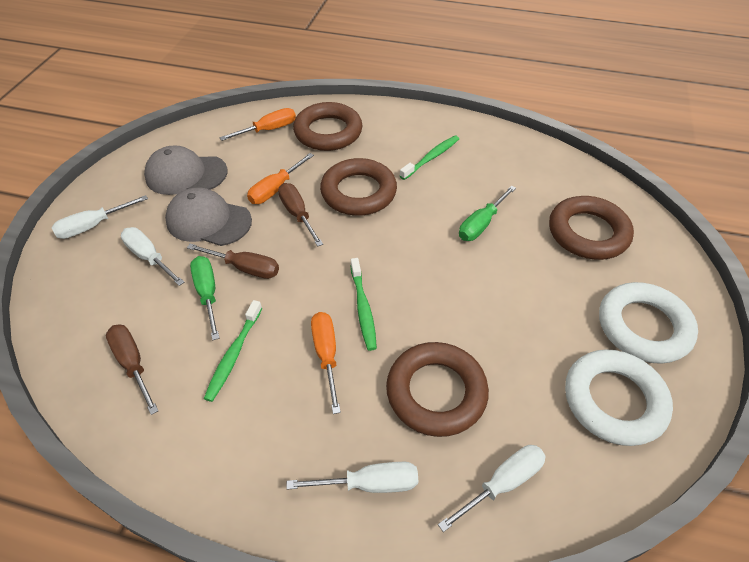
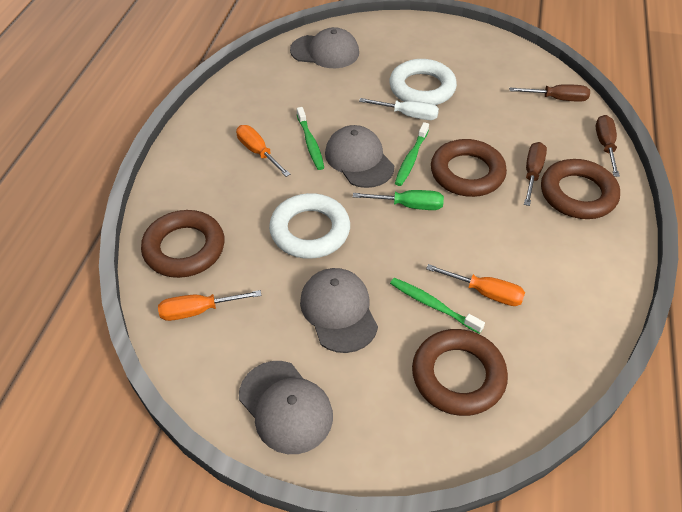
green screwdriver: 2 -> 1
grey cap: 2 -> 4
white screwdriver: 4 -> 1

